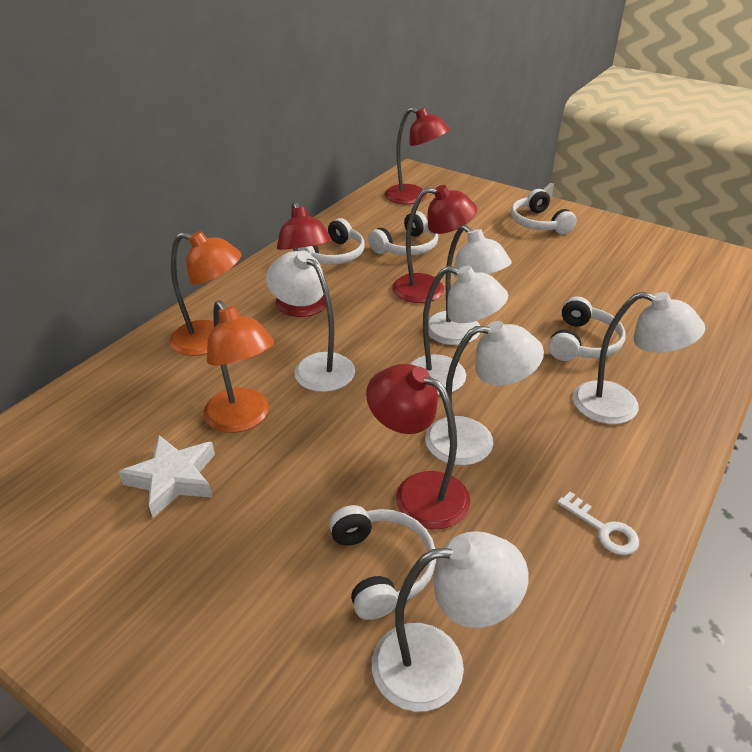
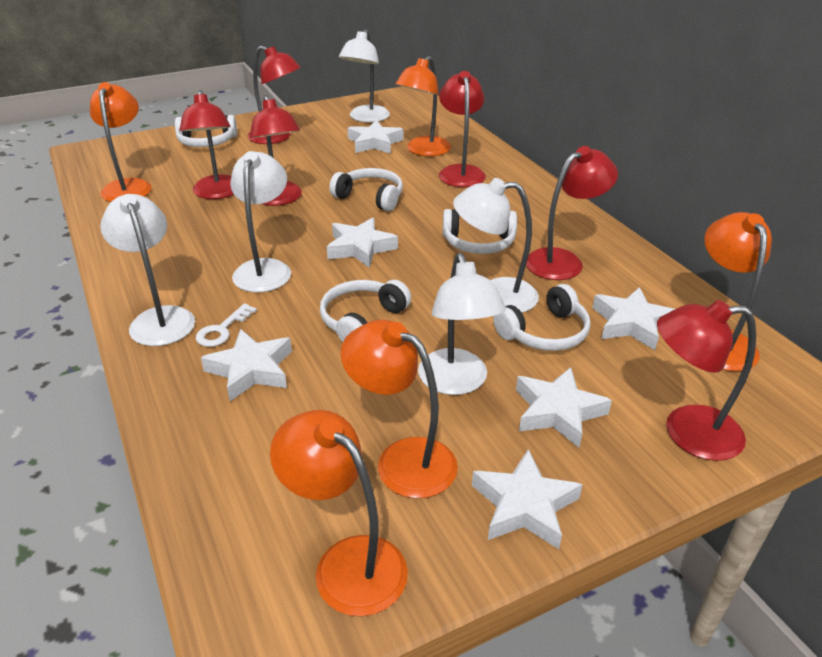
orange lamp: 2 -> 5
red lamp: 4 -> 6
white lamp: 6 -> 5
white star: 1 -> 6

